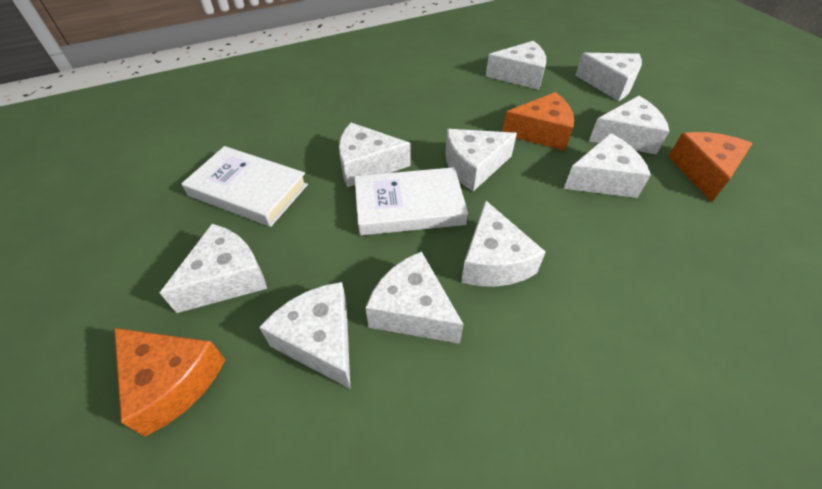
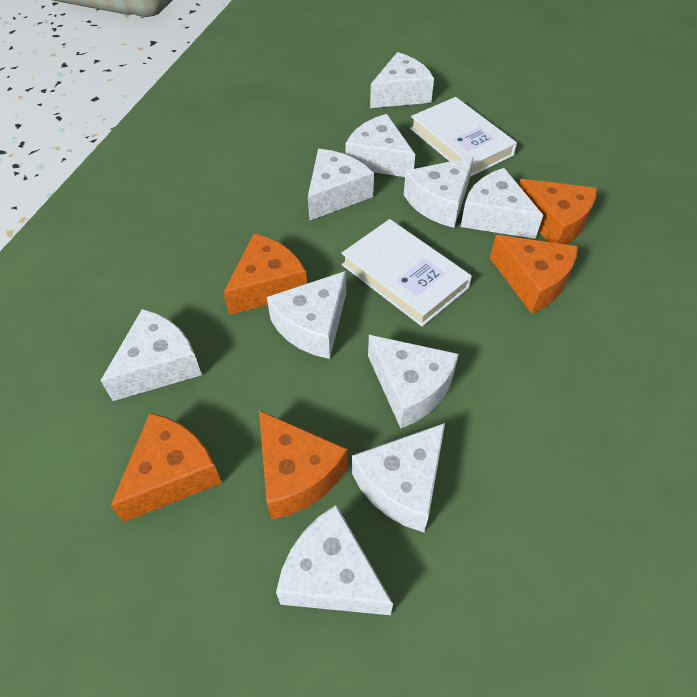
orange cheese: 3 -> 5

